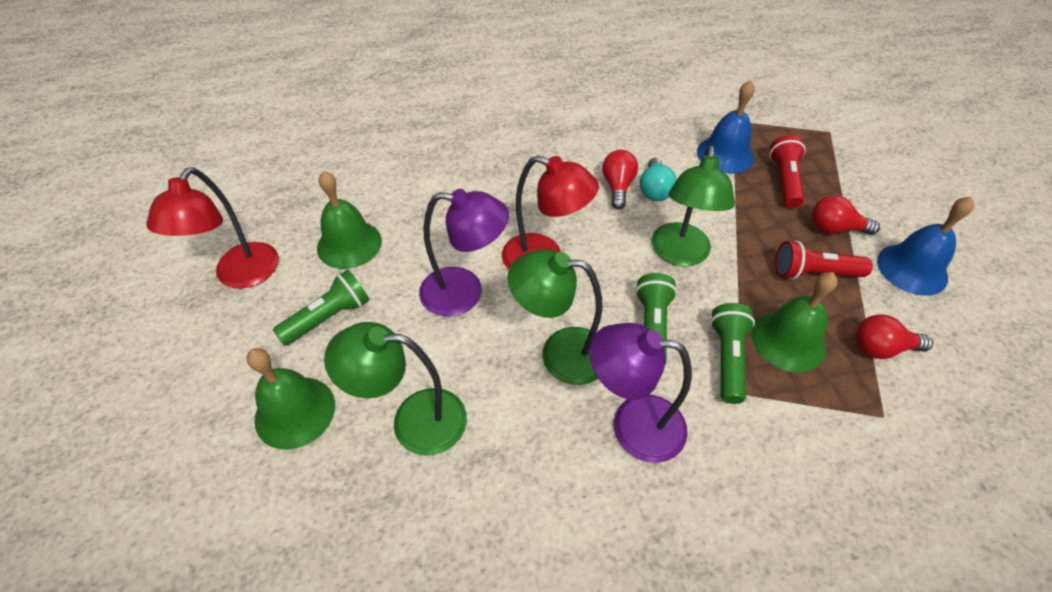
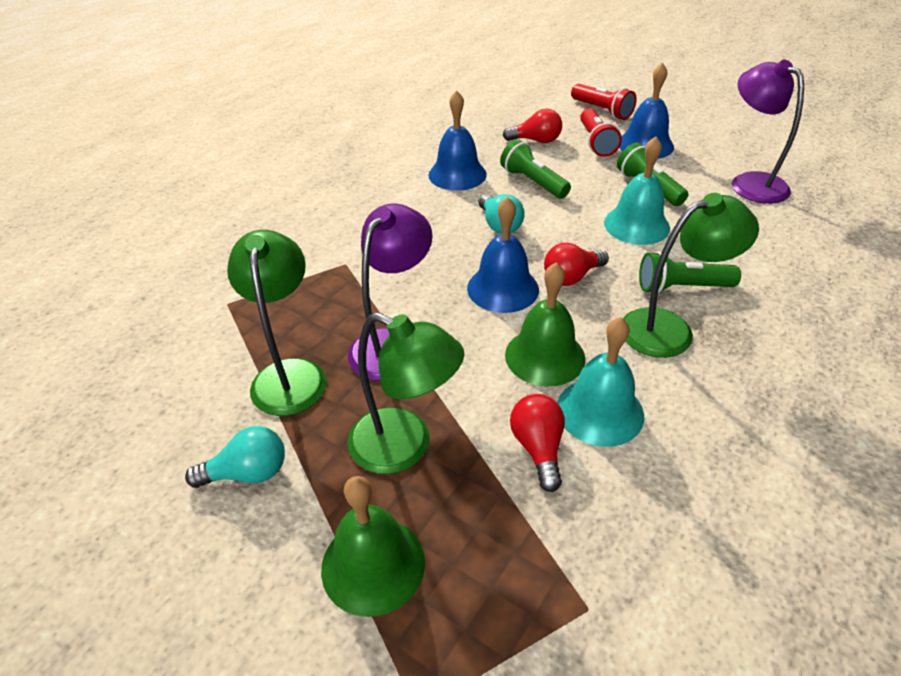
blue bell: 2 -> 3
green bell: 3 -> 2
red lamp: 2 -> 0
turquoise bell: 0 -> 2
turquoise light bulb: 1 -> 2

